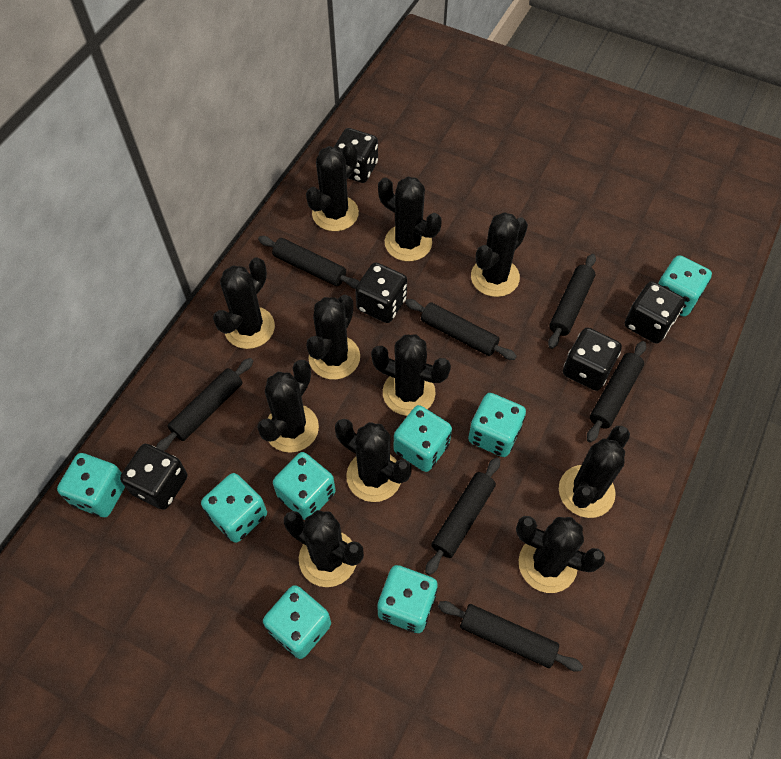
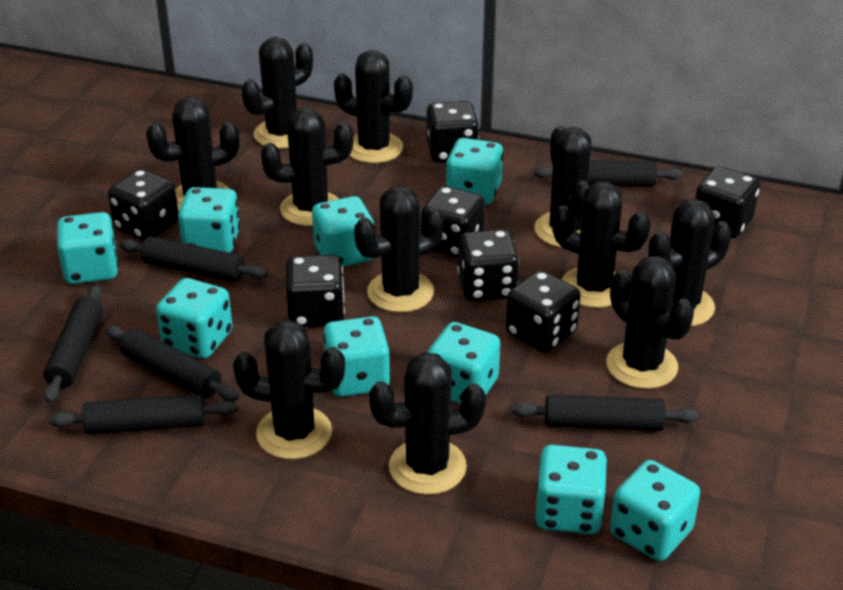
black dice: 5 -> 7
black rolling pin: 7 -> 6
turquoise dice: 8 -> 9

